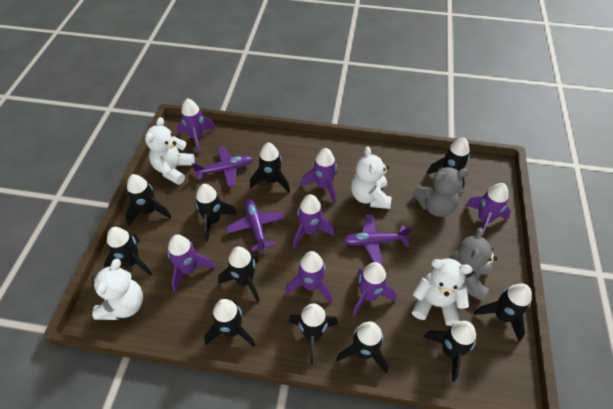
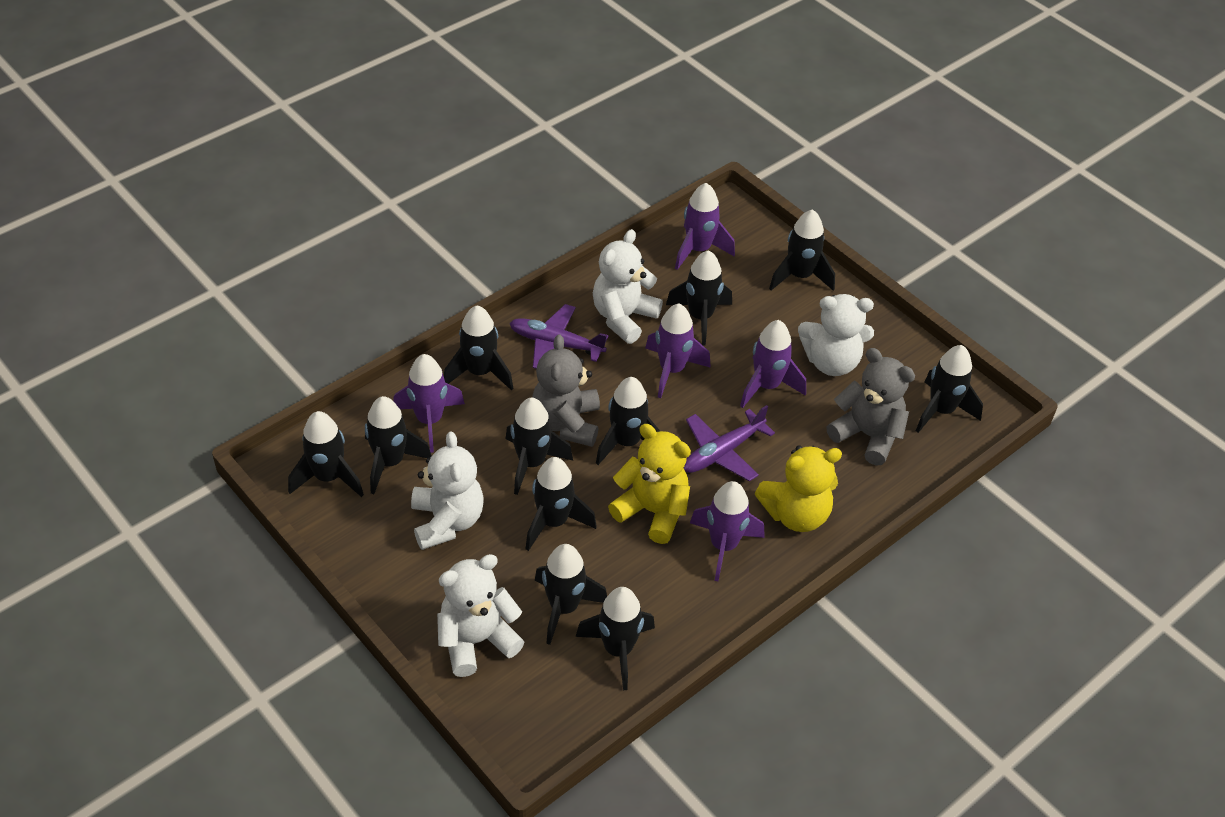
purple plane: 3 -> 2
purple rocket: 7 -> 5
yellow teddy bear: 0 -> 2

